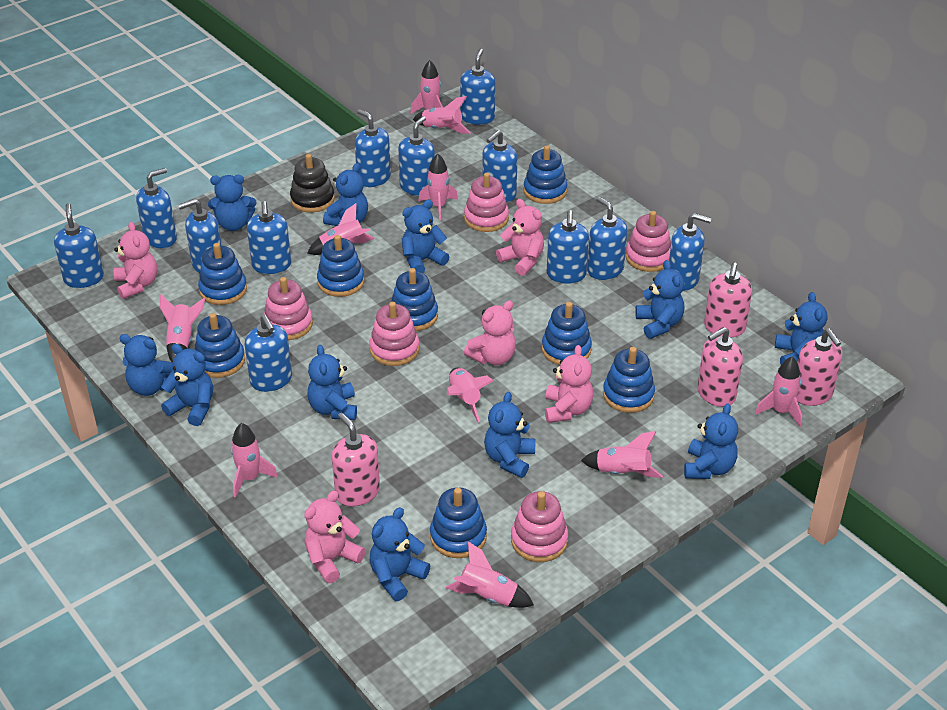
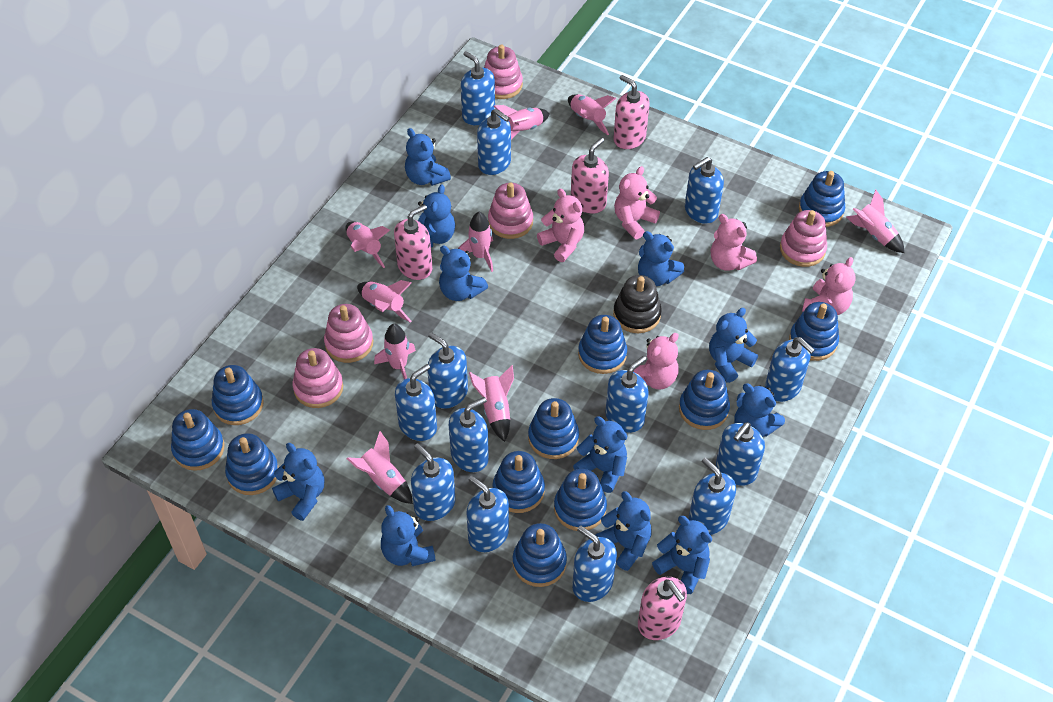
blue soap dispenser: 12 -> 13
blue stacking toy: 8 -> 11
pink rocket: 10 -> 9

